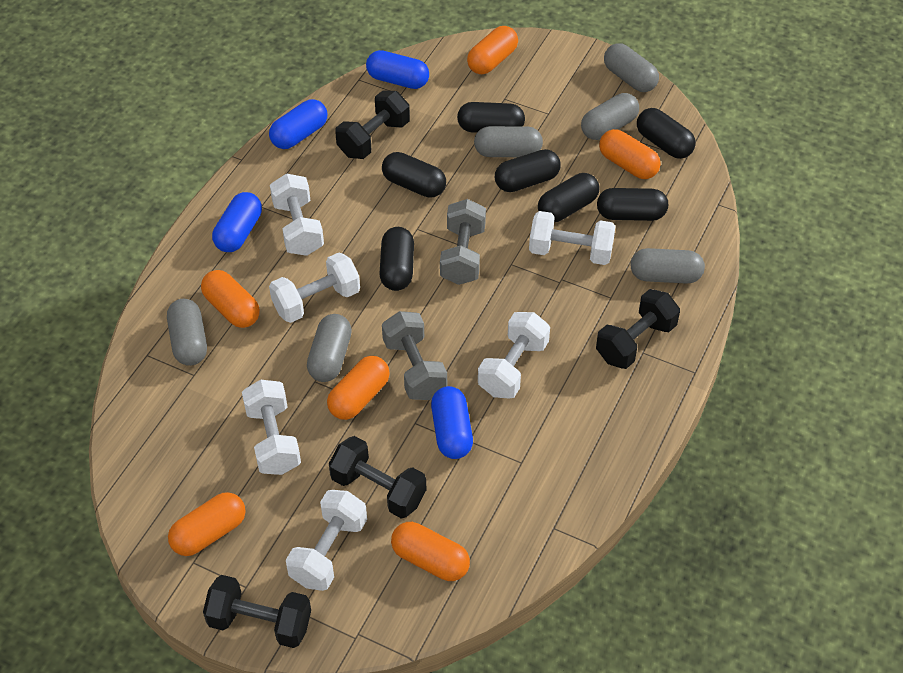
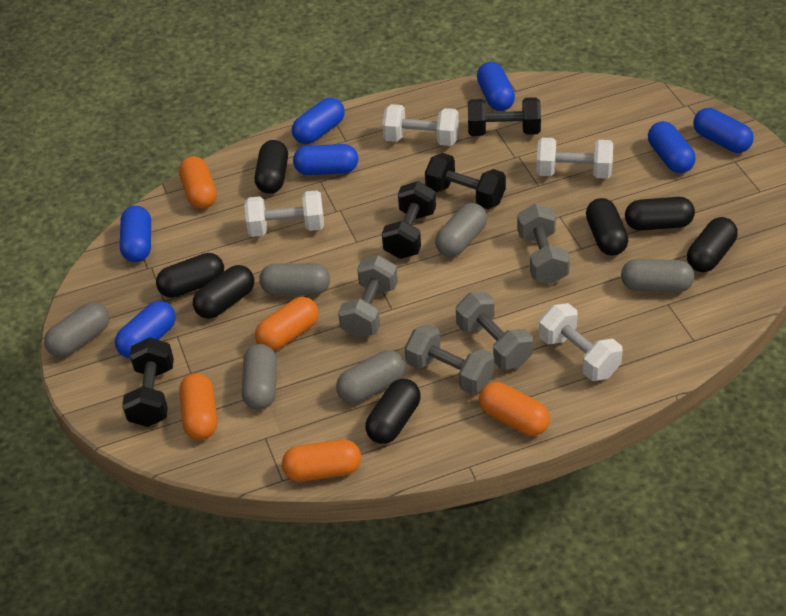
blue capsule: 4 -> 7
grey dumbbell: 2 -> 4
orange capsule: 6 -> 5
white dumbbell: 6 -> 4

